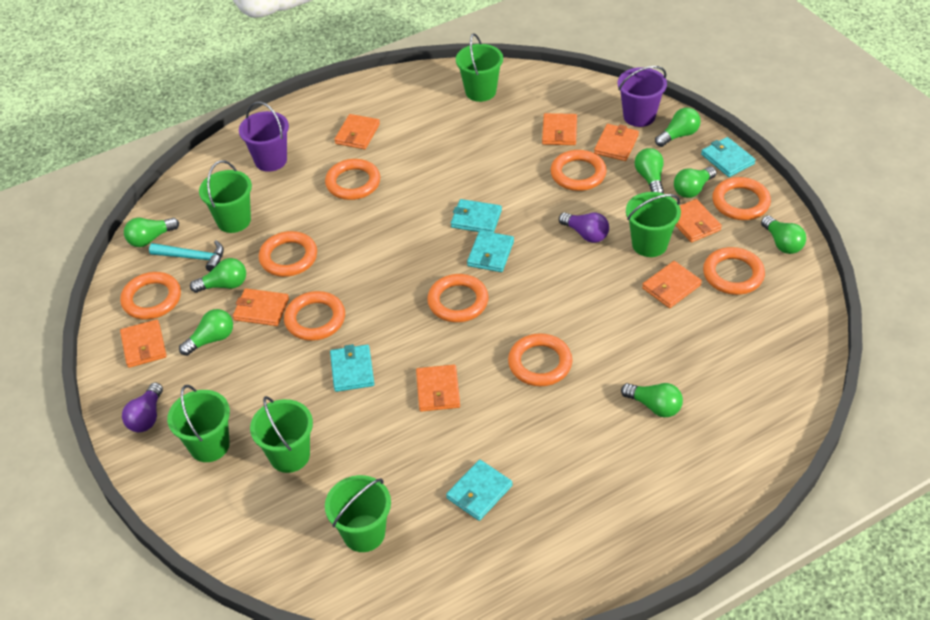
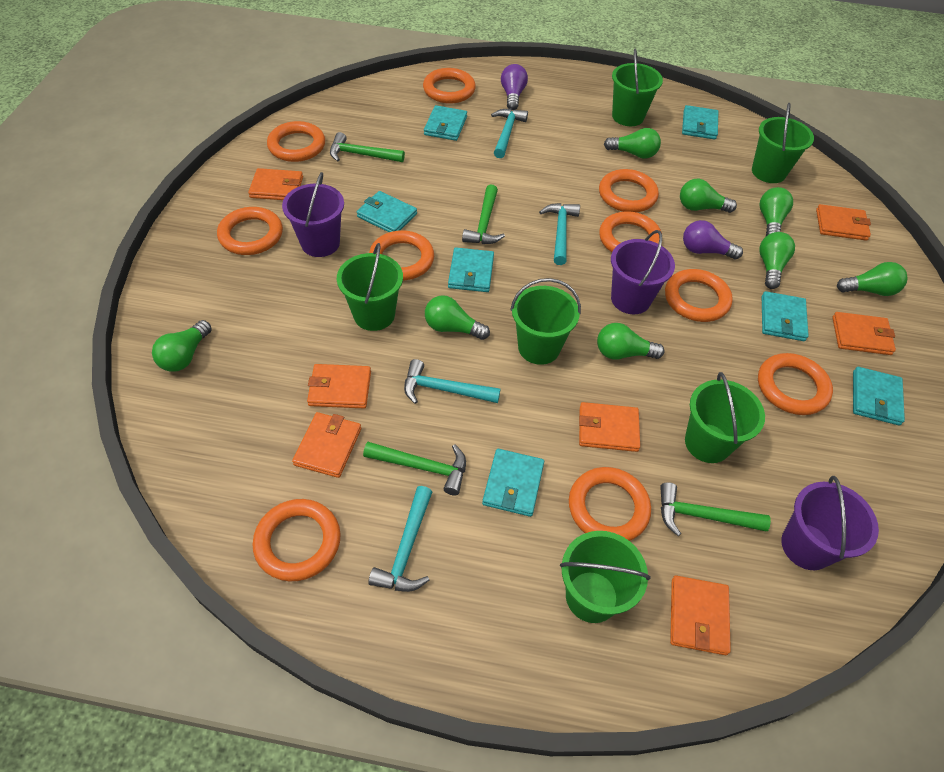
green hammer: 0 -> 4
orange ring: 9 -> 10
orange wallet: 8 -> 7
purple bucket: 2 -> 3
turquoise hammer: 1 -> 4
turquoise wallet: 5 -> 7

